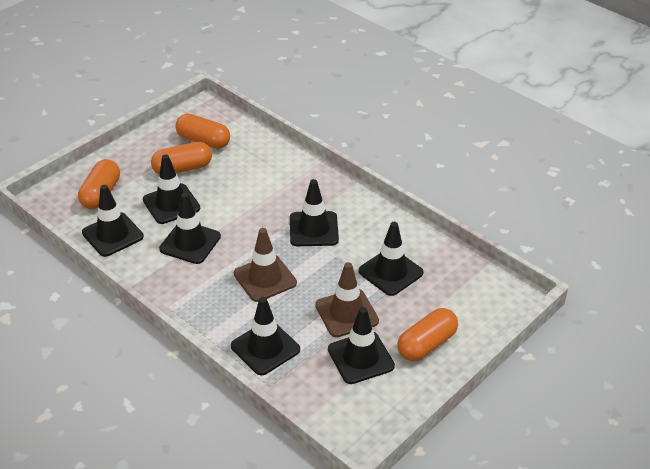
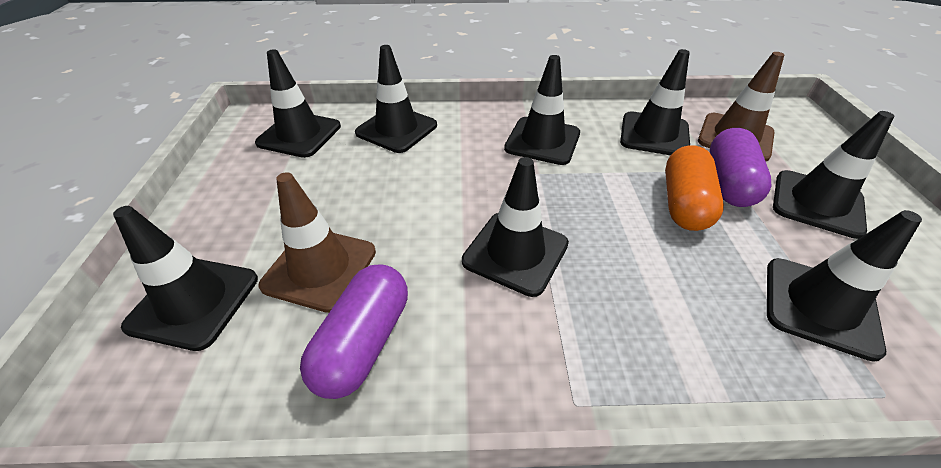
black traffic cone: 7 -> 8
orange capsule: 4 -> 1
purple capsule: 0 -> 2

